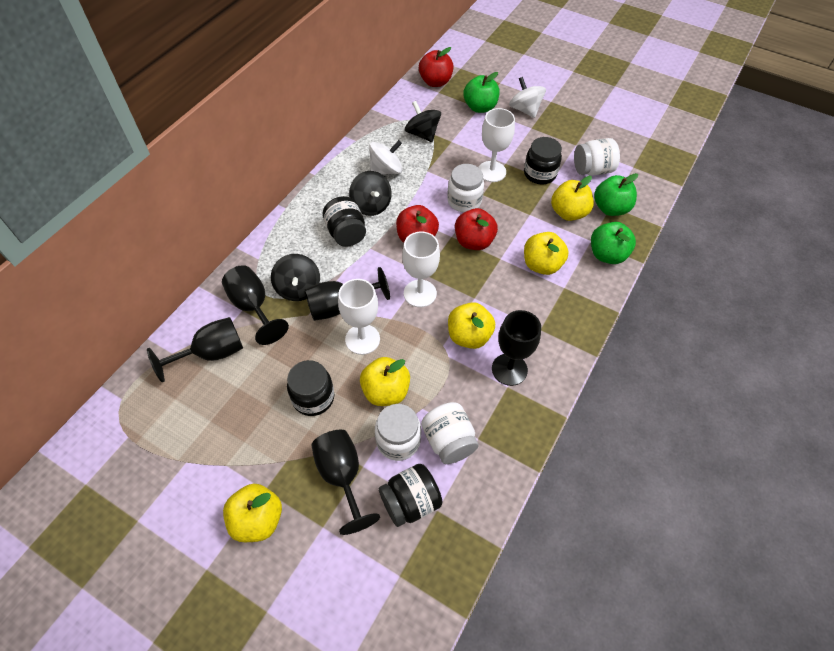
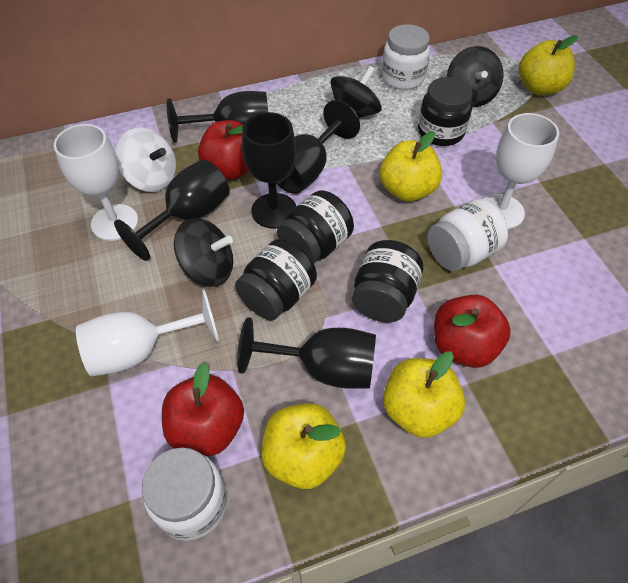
green apple: 3 -> 0
white jar: 4 -> 3
white spinning top: 2 -> 1
yellow apple: 5 -> 4

